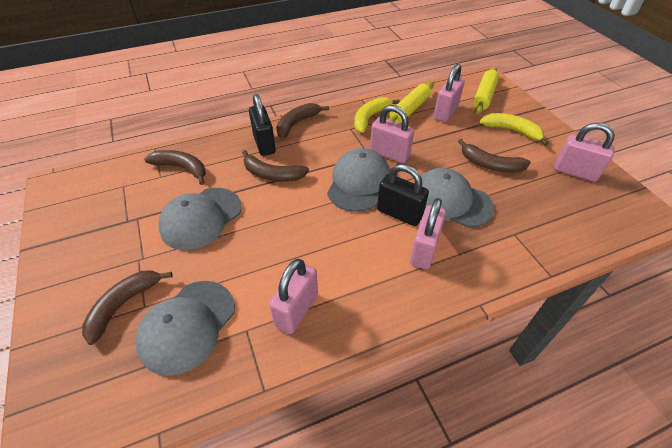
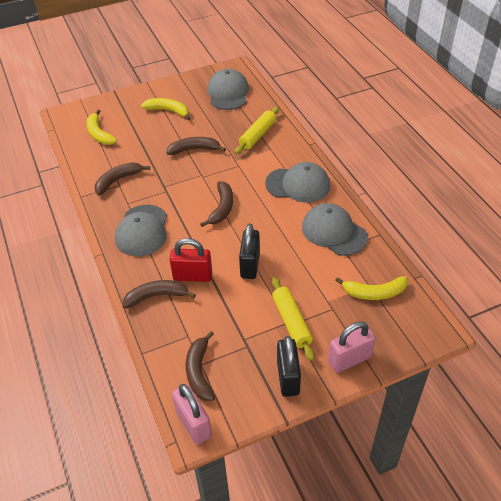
pink padlock: 5 -> 2
red padlock: 0 -> 1
yellow banana: 2 -> 3

